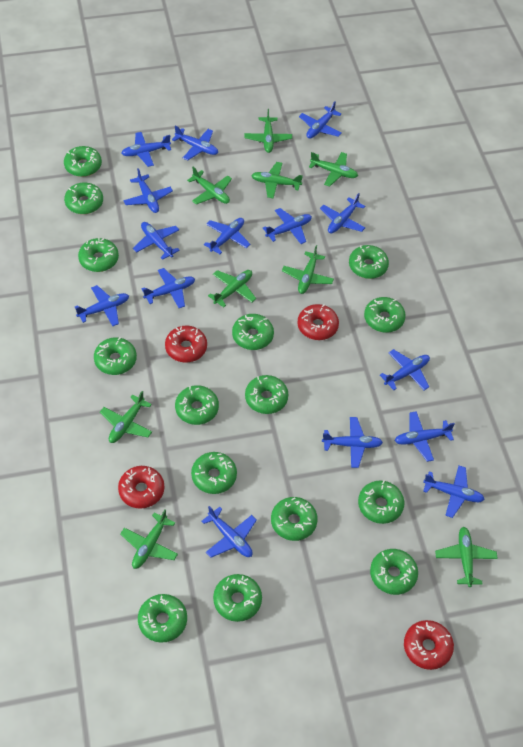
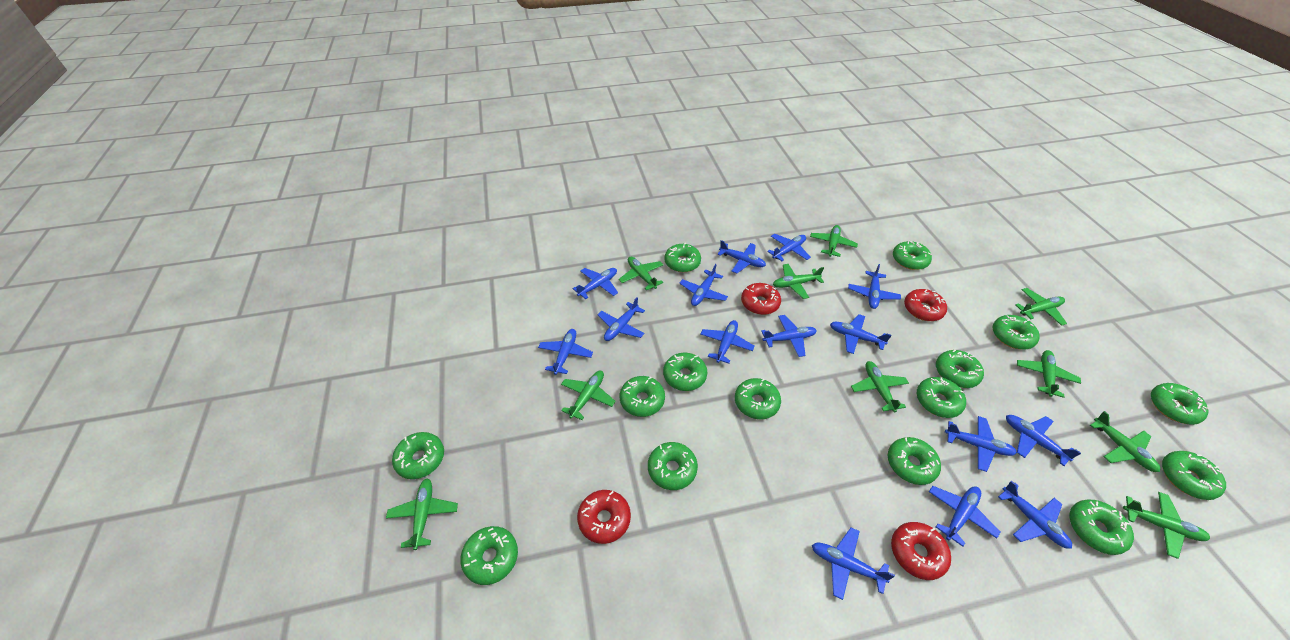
green plane: 9 -> 10

